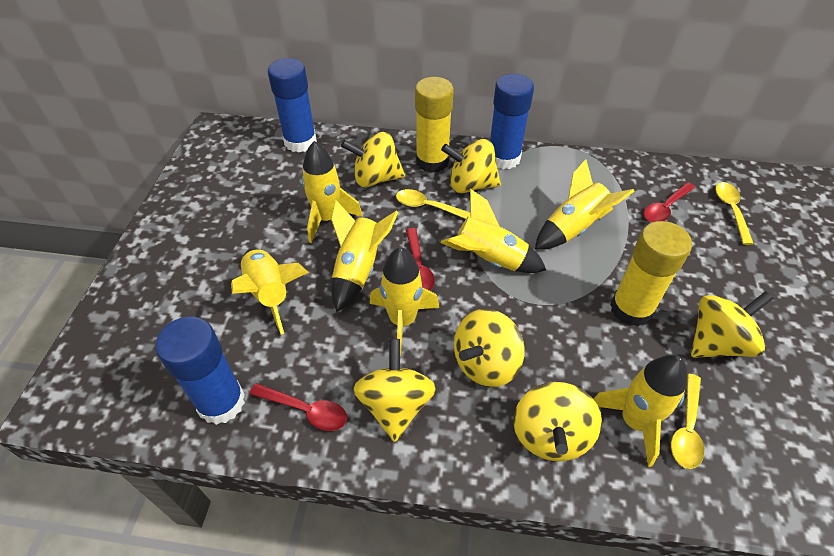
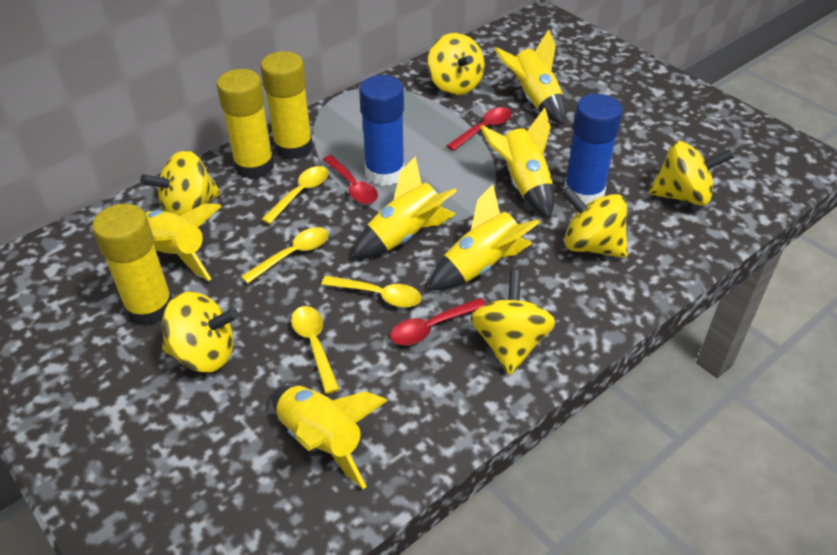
blue glue stick: 3 -> 2
yellow glue stick: 2 -> 3
yellow rocket: 7 -> 6
yellow spoon: 3 -> 4

